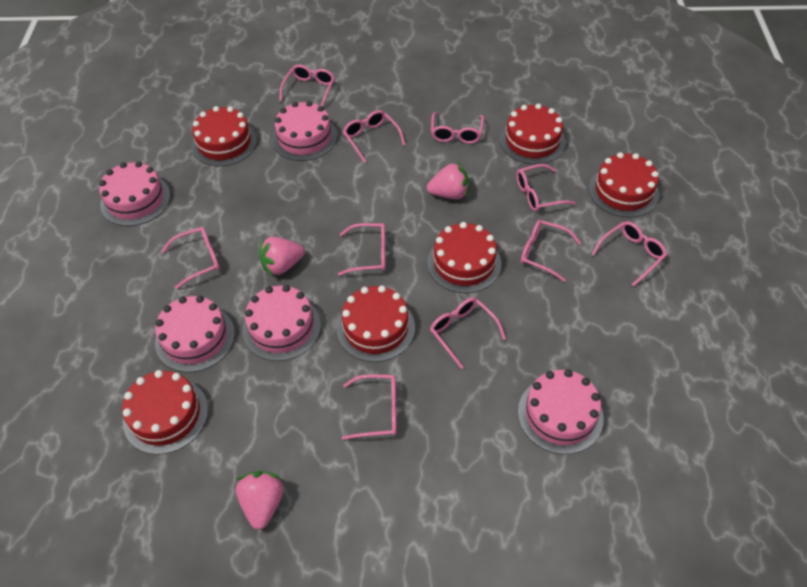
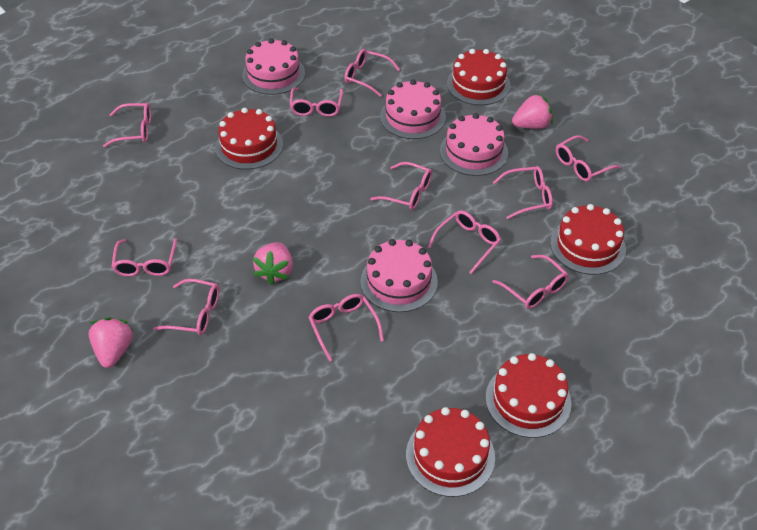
pink cake: 5 -> 4
pink glasses: 10 -> 11
red cake: 6 -> 5

